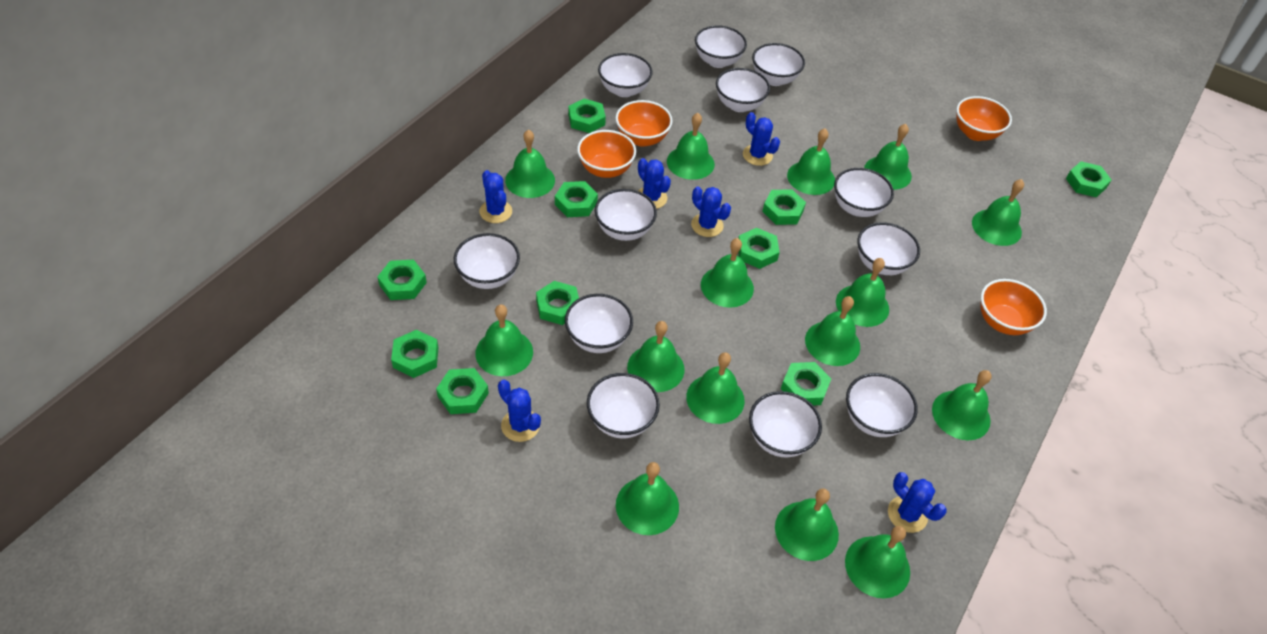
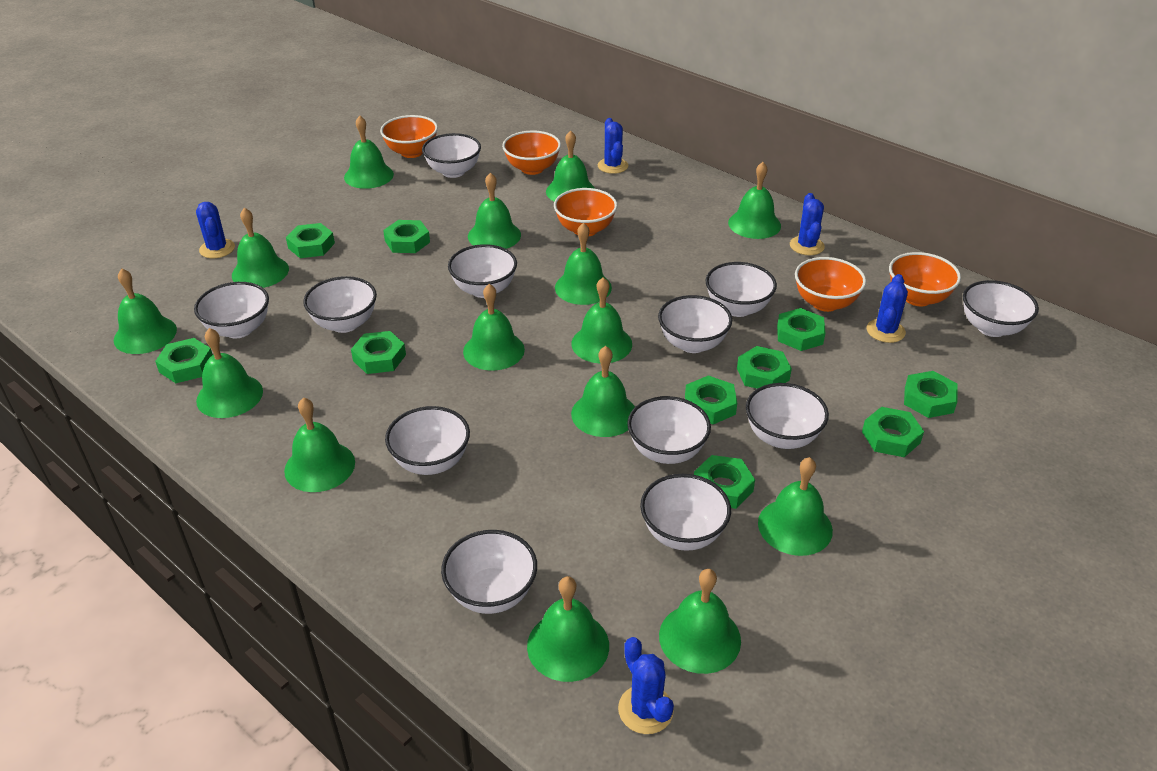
blue cactus: 6 -> 5
orange bowl: 4 -> 5

